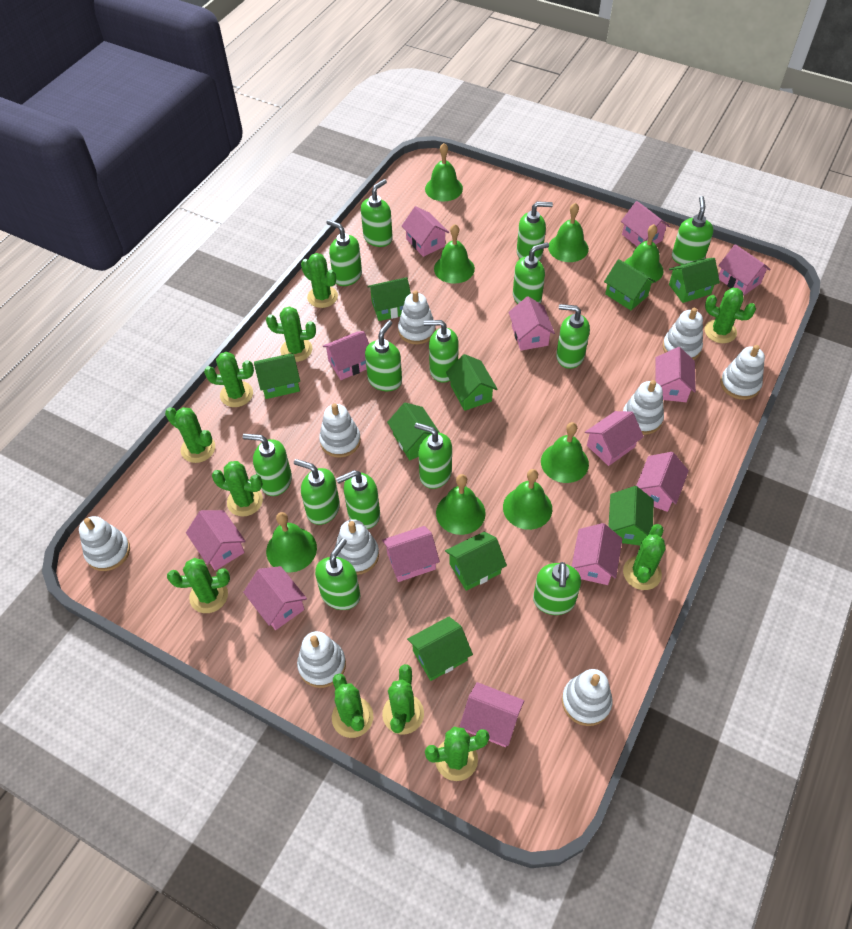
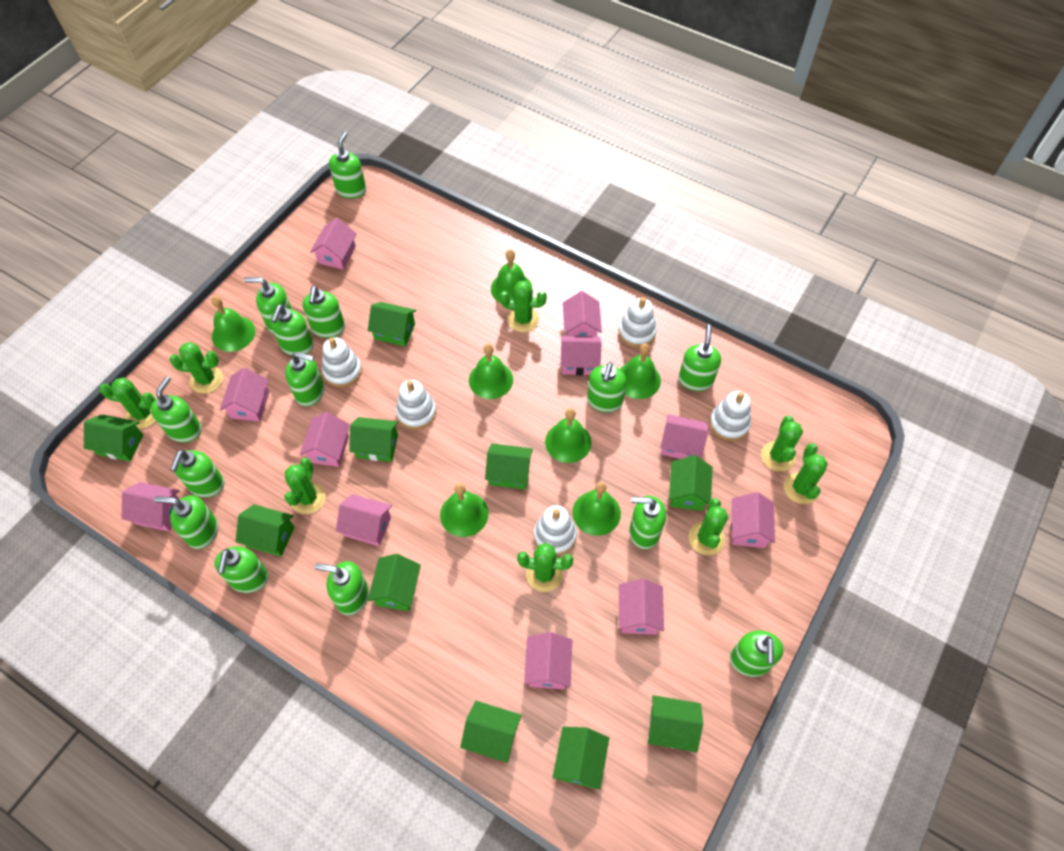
green bell: 8 -> 7
green cactus: 11 -> 8
green house: 9 -> 10
pink house: 13 -> 11
white stacking toy: 9 -> 5

